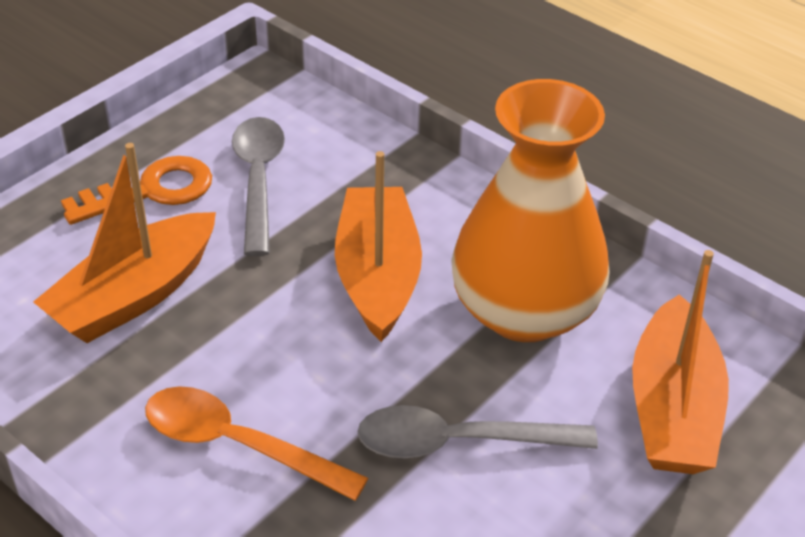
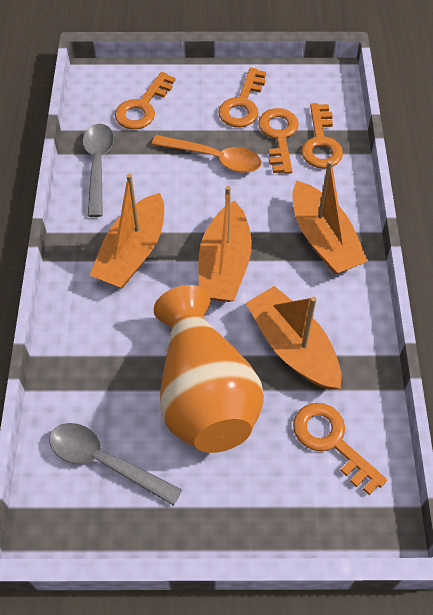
orange boat: 3 -> 4
orange key: 1 -> 5

